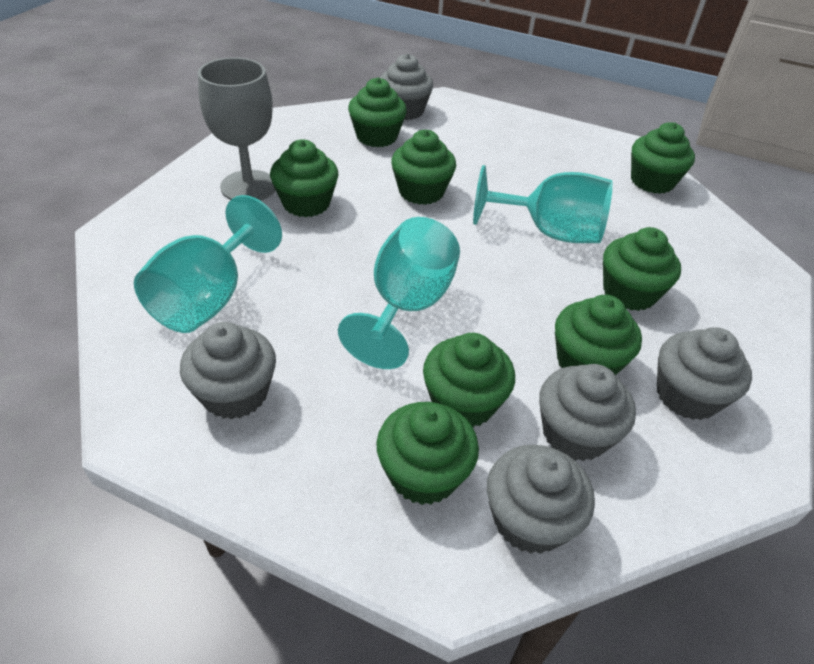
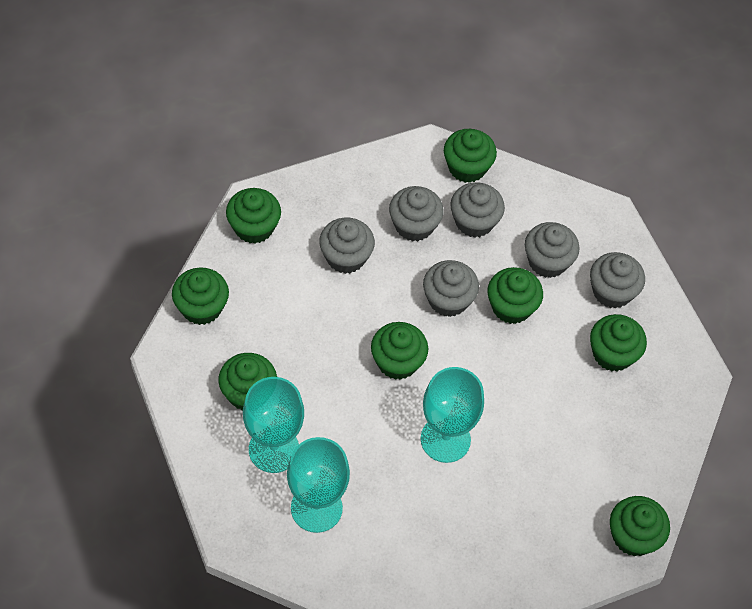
grey cupcake: 5 -> 6
grey goblet: 1 -> 0

